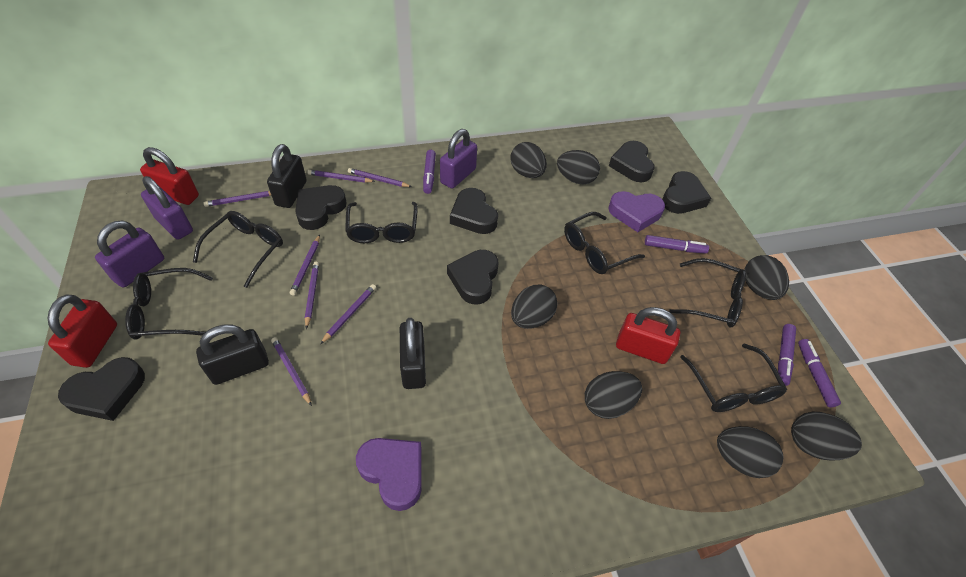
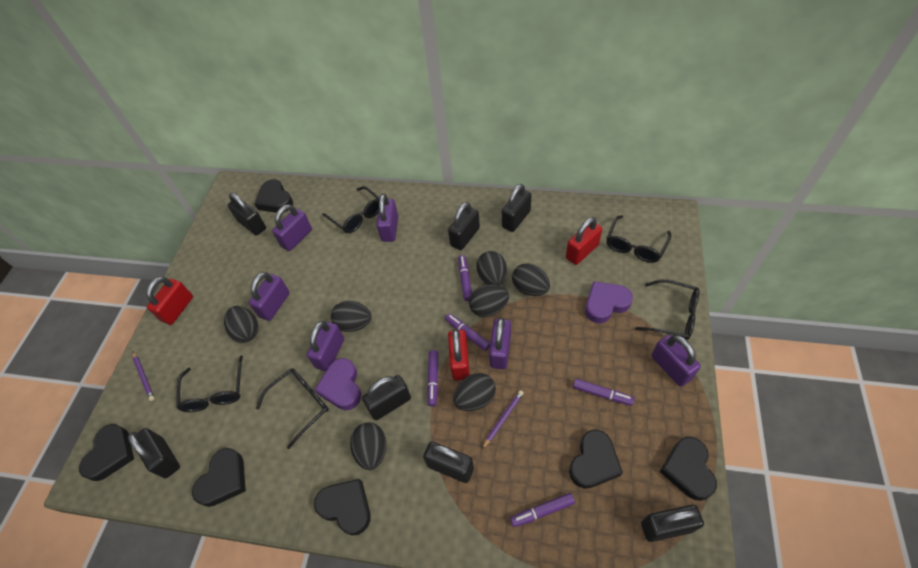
black glasses: 6 -> 5
black padlock: 3 -> 7
purple marker: 4 -> 5
purple padlock: 3 -> 6
purple pencil: 7 -> 2

